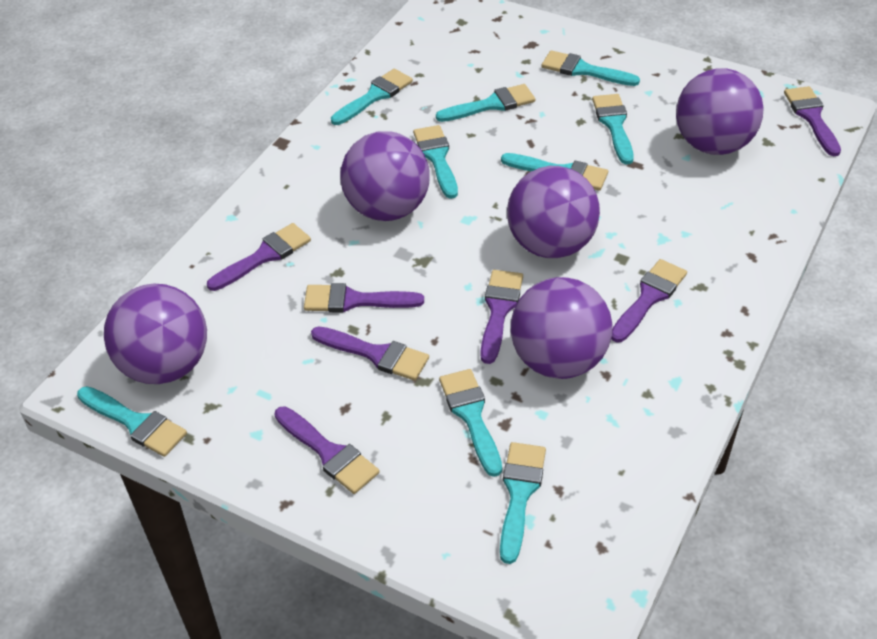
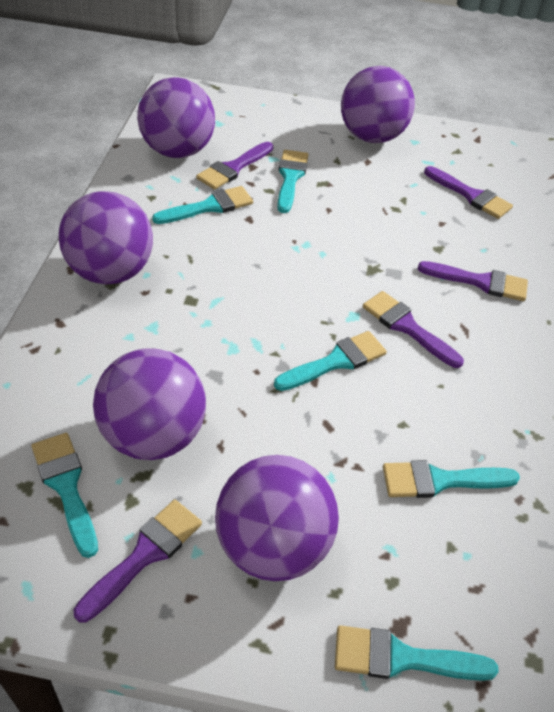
purple brush: 7 -> 5
turquoise brush: 9 -> 6

